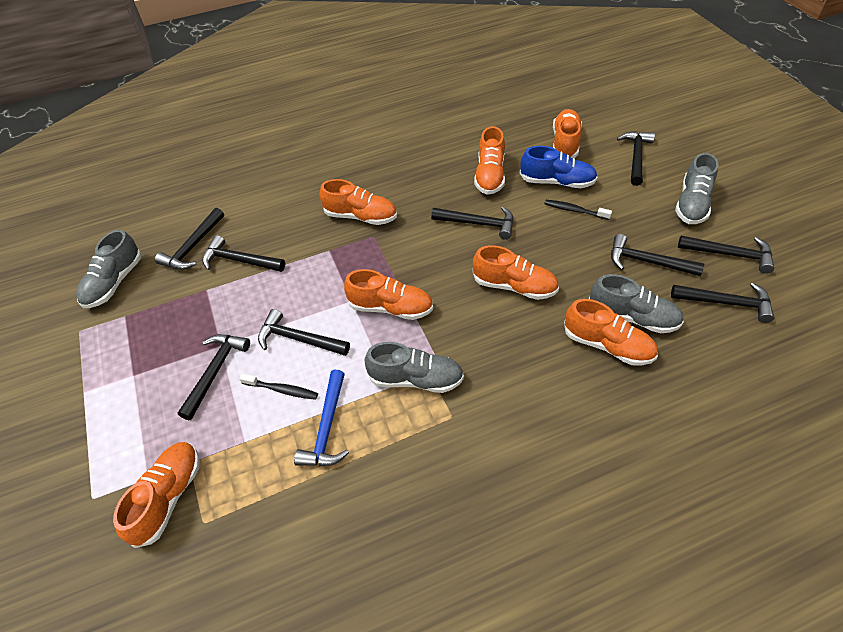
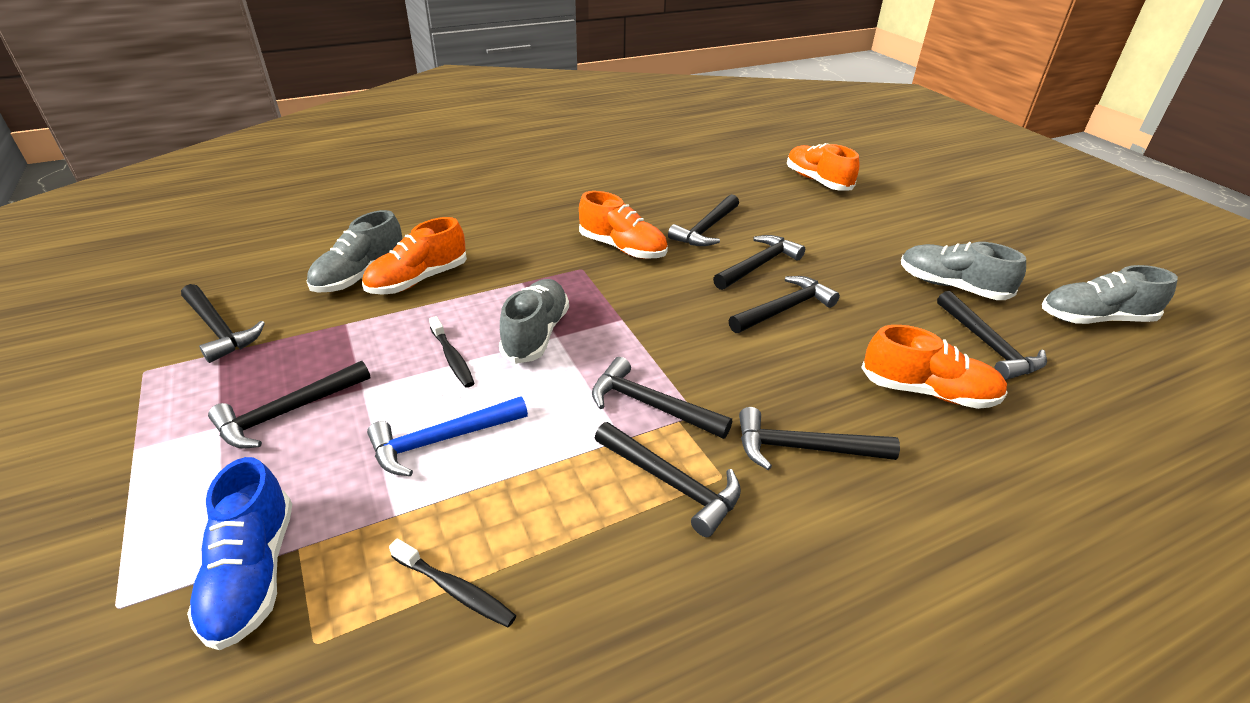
orange shoe: 7 -> 4

